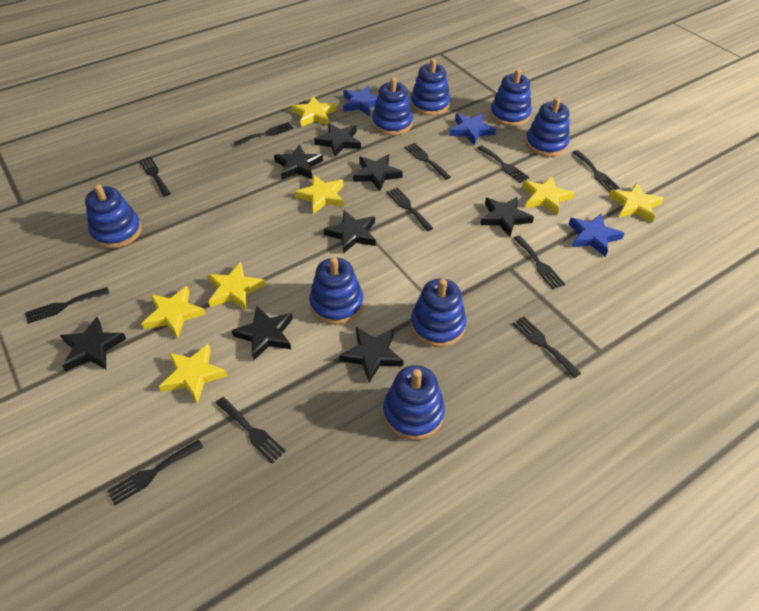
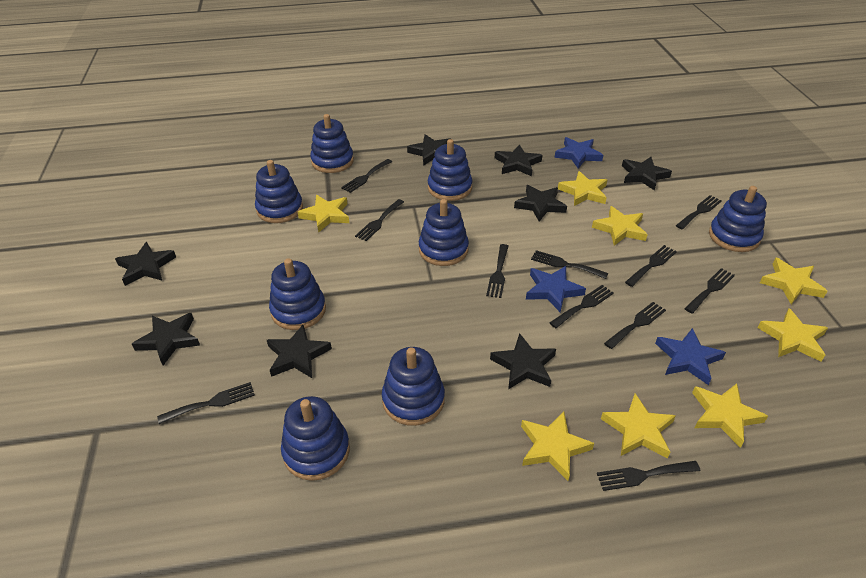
yellow star: 7 -> 8

